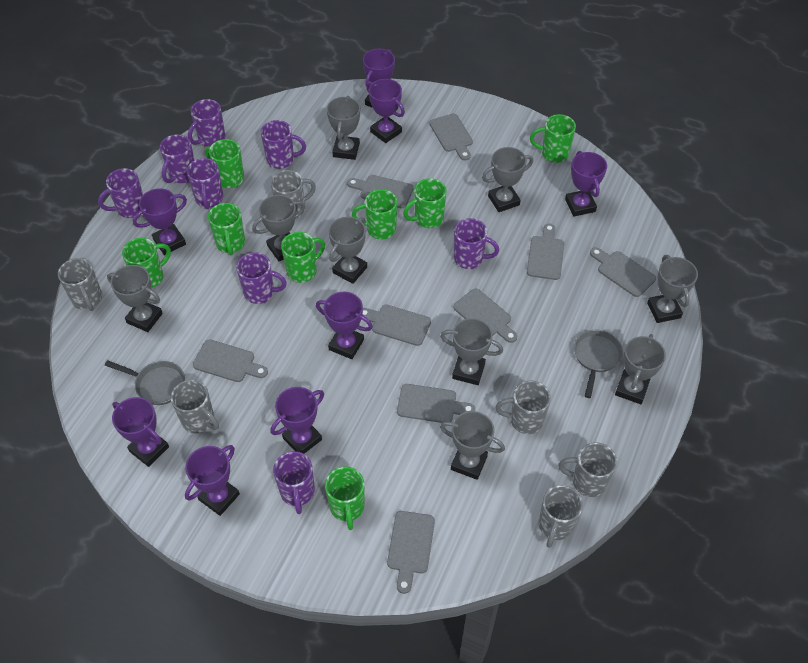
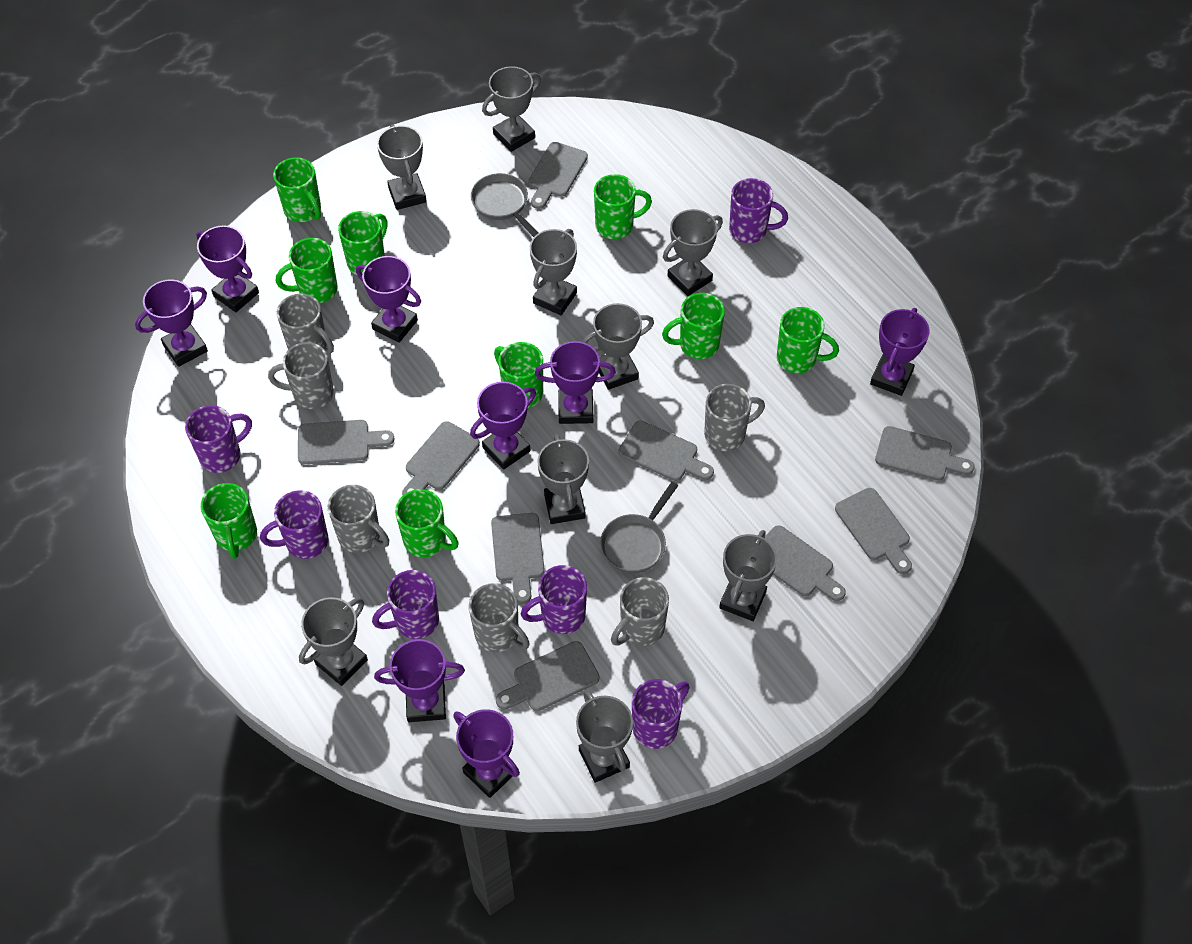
green mug: 8 -> 9
purple mug: 8 -> 6

